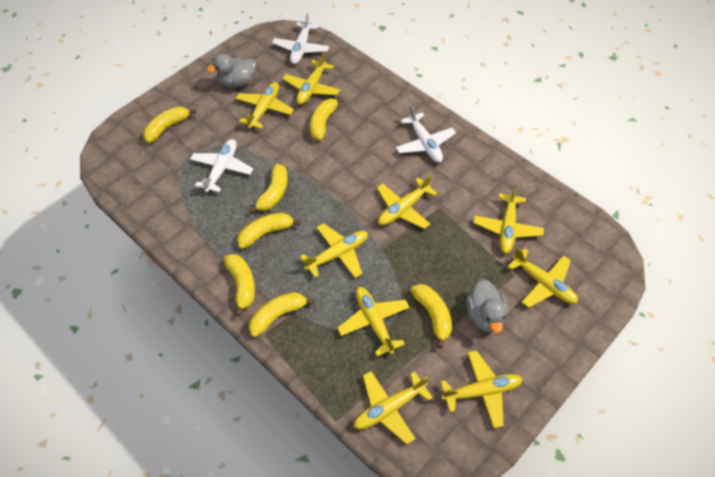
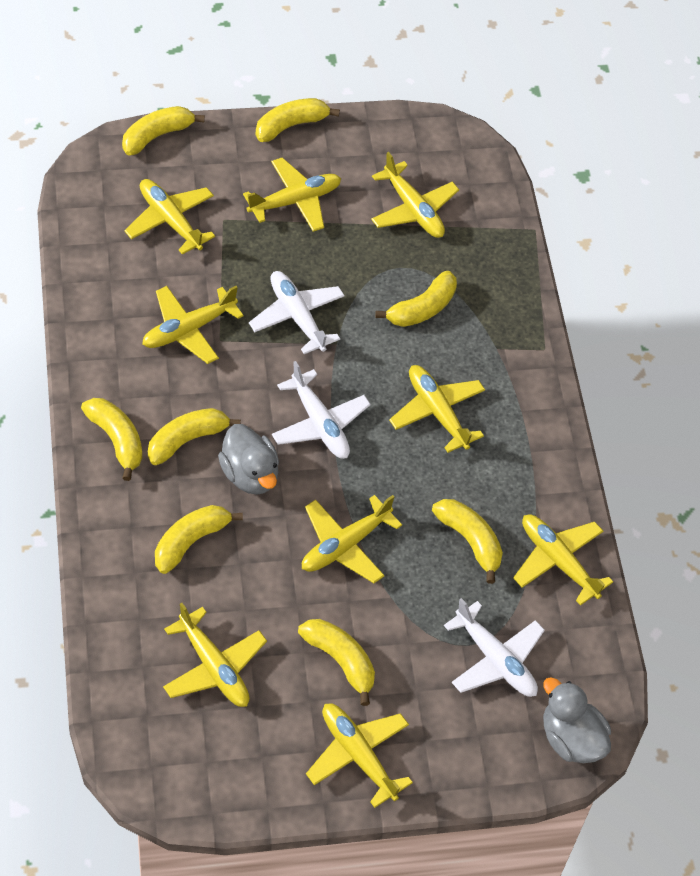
yellow banana: 7 -> 8

